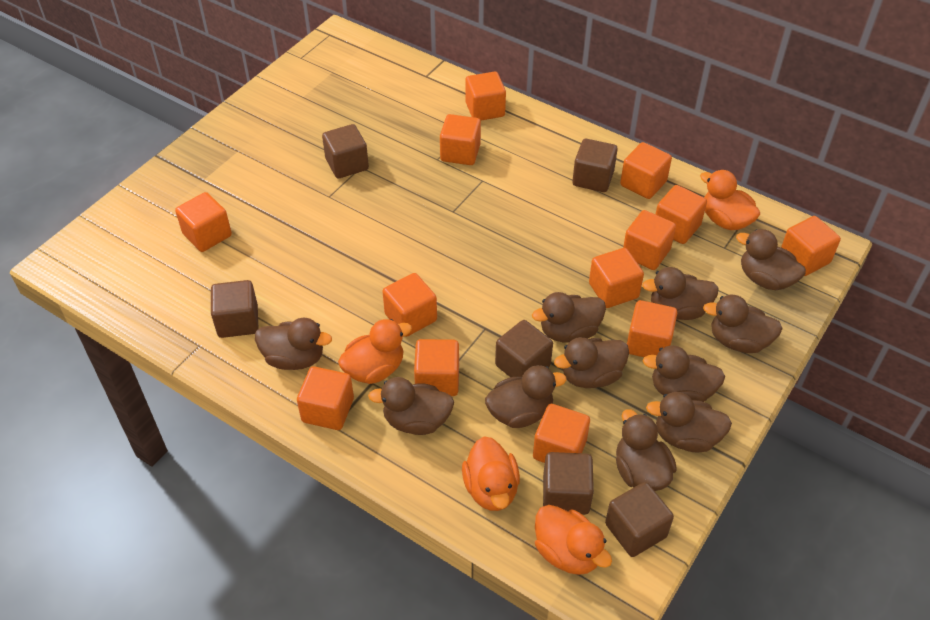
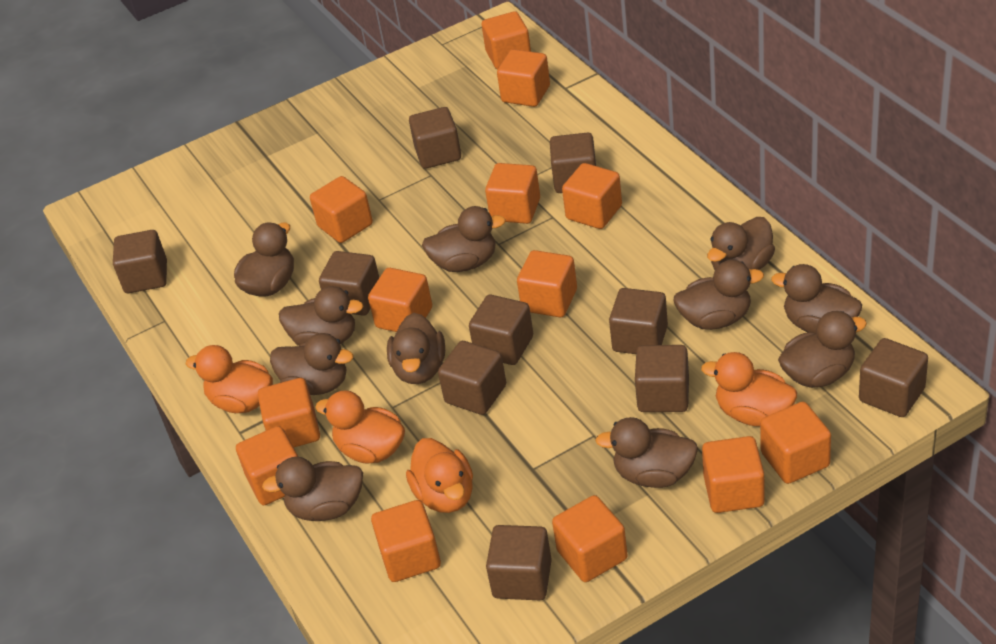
brown cube: 6 -> 10

